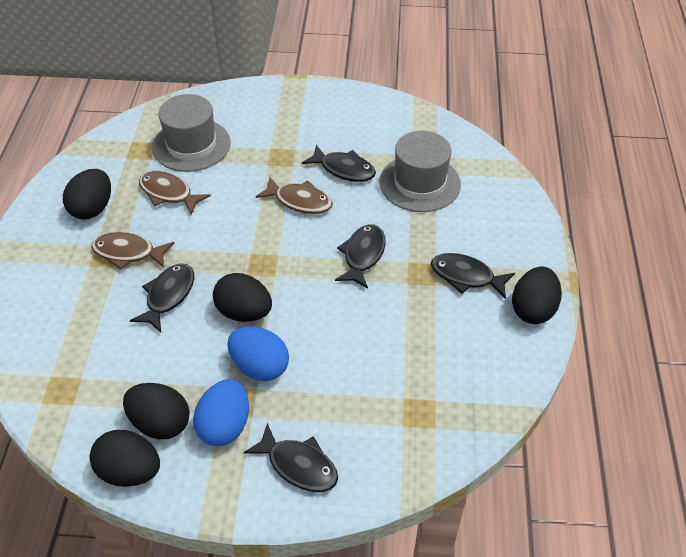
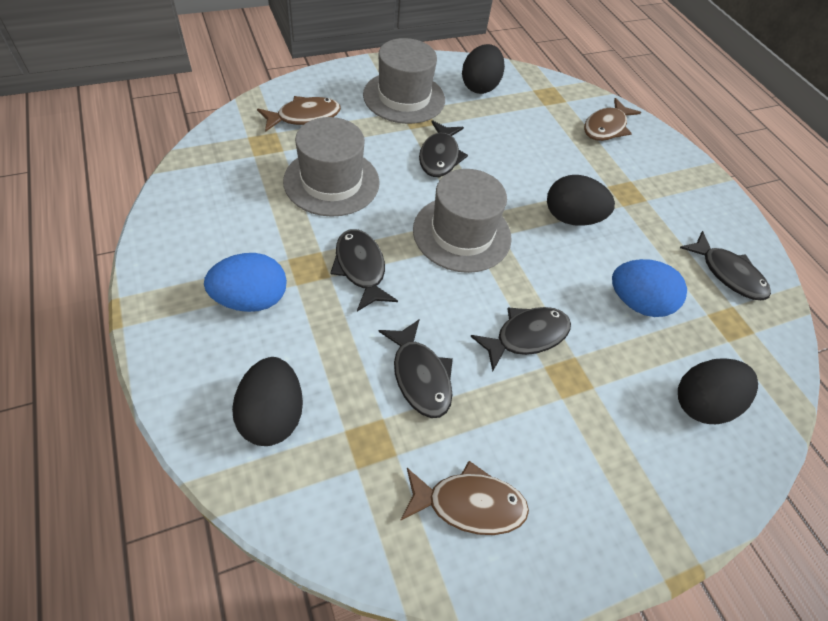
black egg: 5 -> 4
grey hat: 2 -> 3

